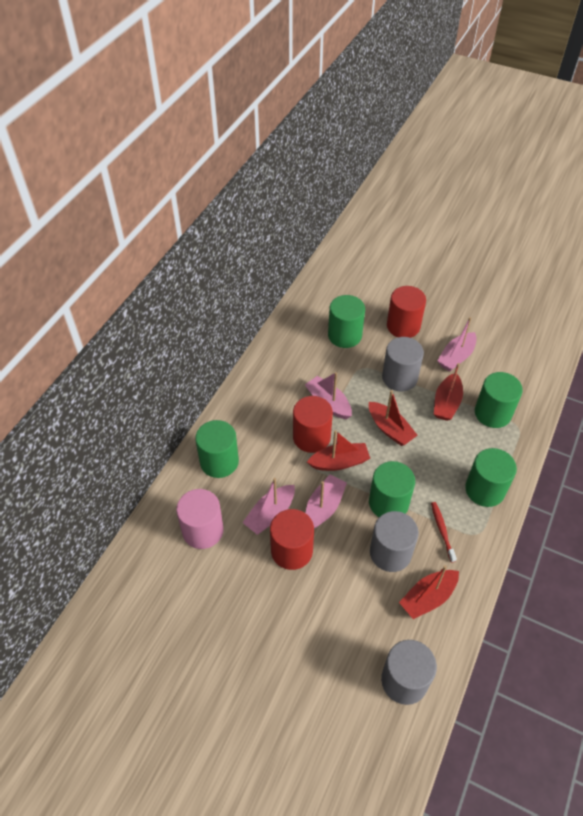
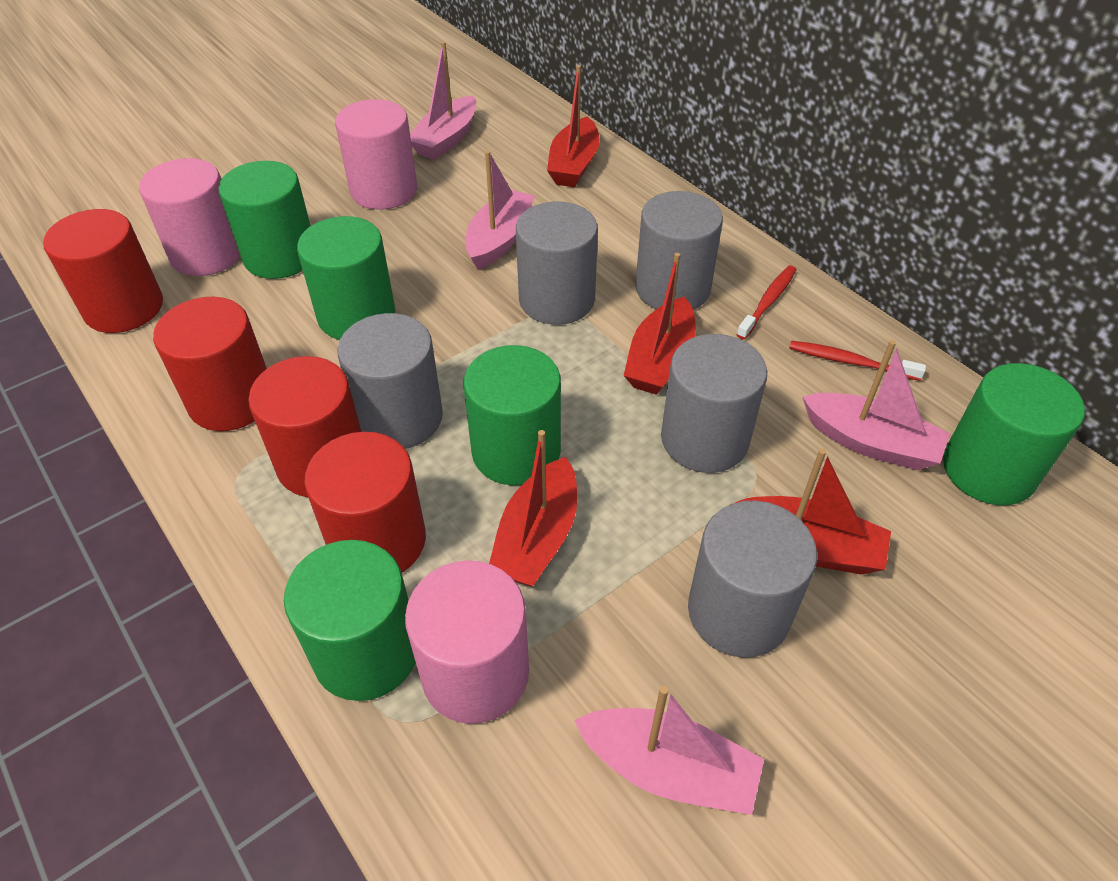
grey cylinder: 3 -> 5
pink cylinder: 1 -> 3
red cylinder: 3 -> 4
red toothbrush: 1 -> 2

